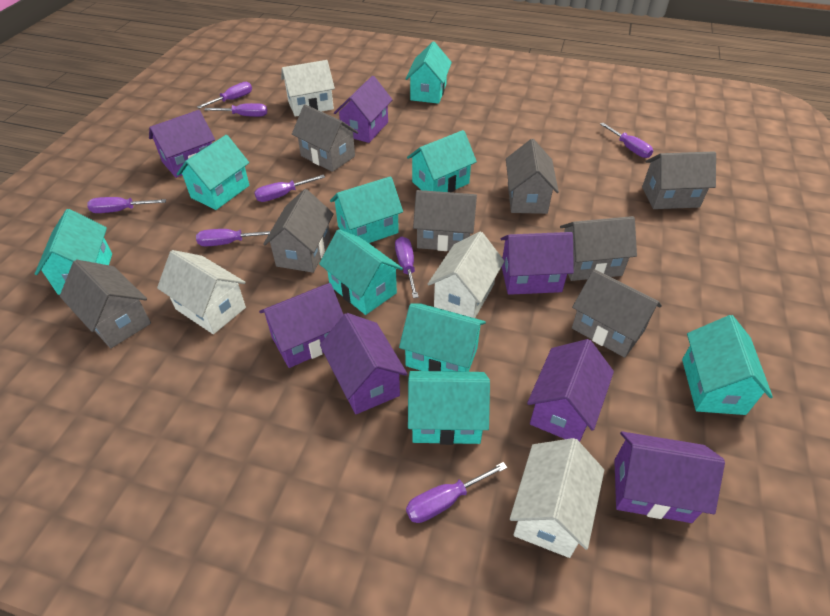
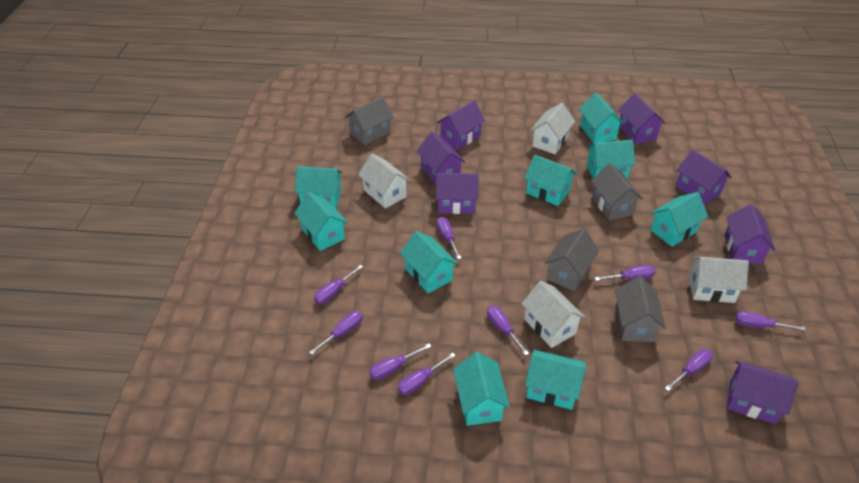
grey house: 8 -> 4
purple screwdriver: 8 -> 9

